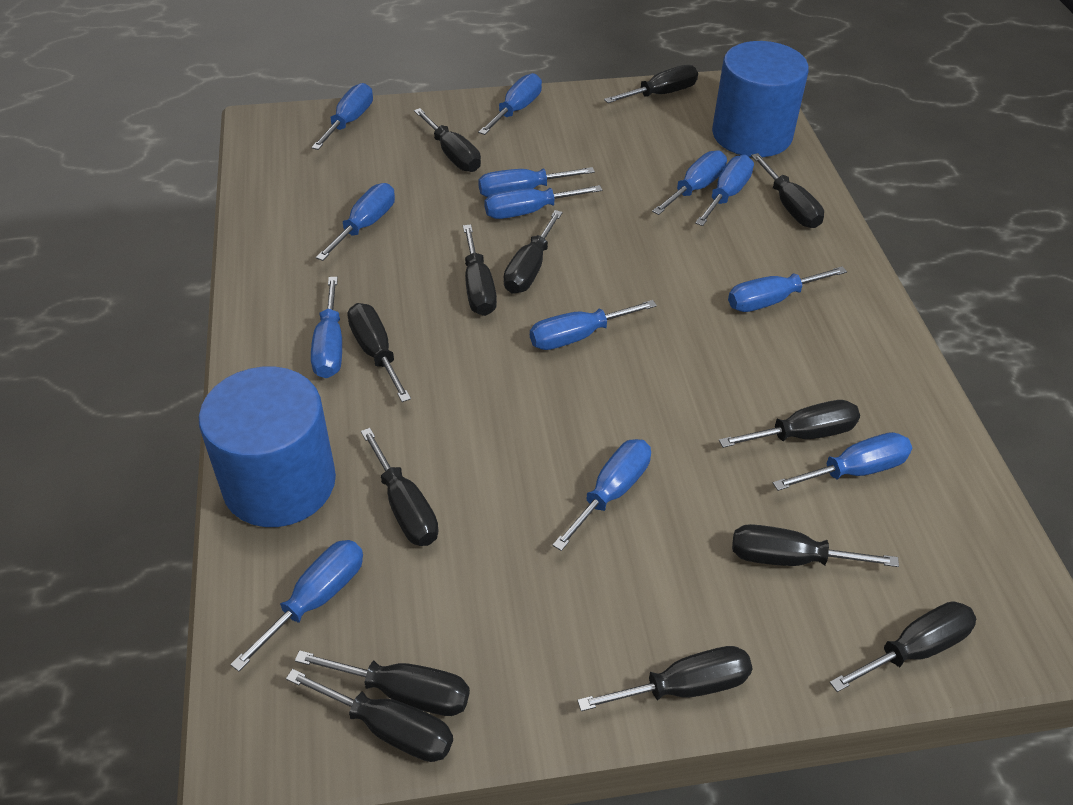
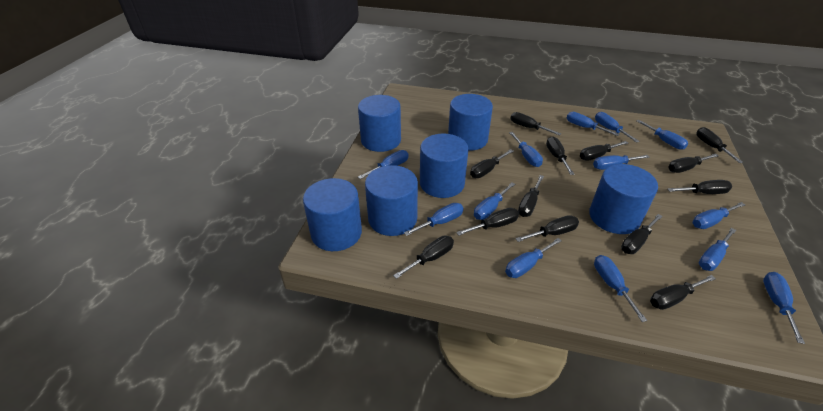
blue cylinder: 2 -> 6

